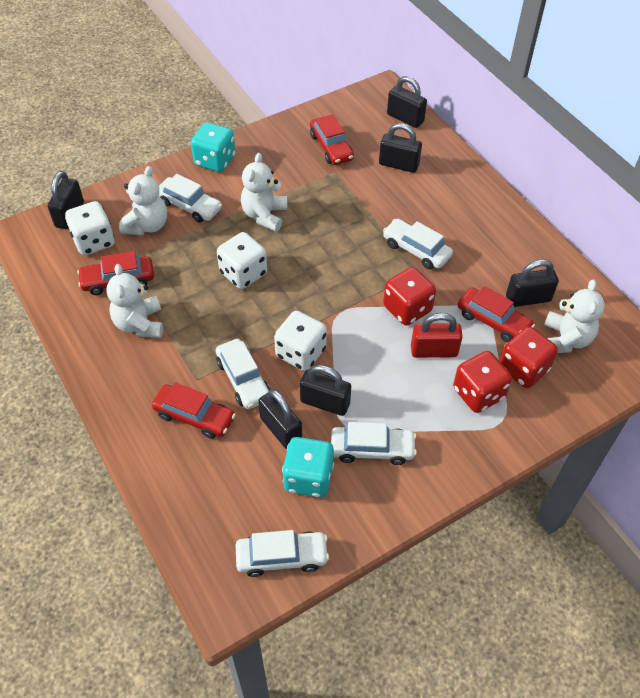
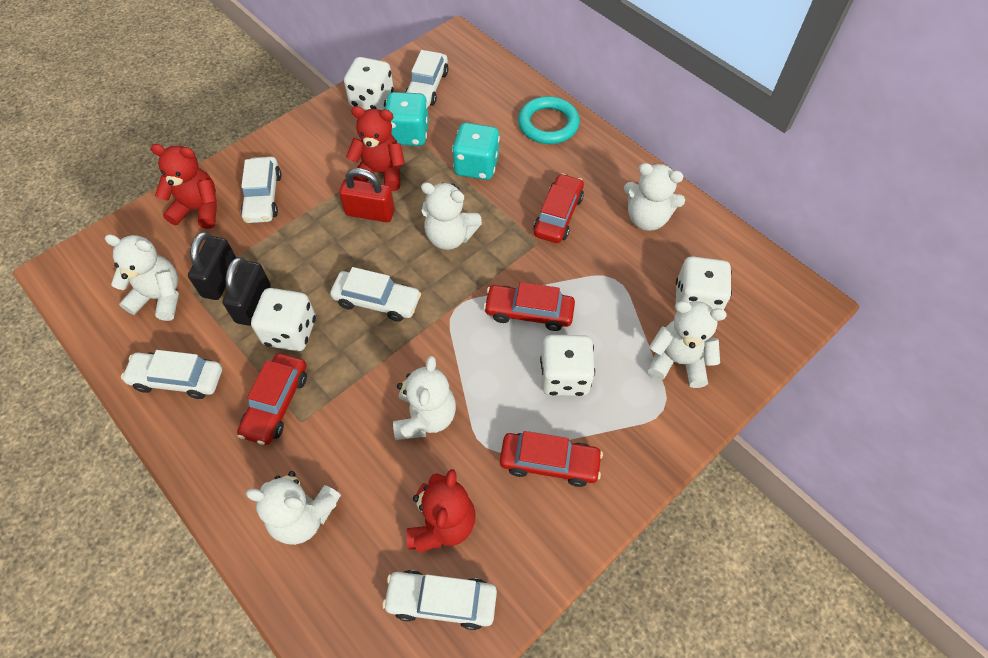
black padlock: 6 -> 2
red dice: 3 -> 0
red teddy bear: 0 -> 3
turquoise ring: 0 -> 1
white dice: 3 -> 4
white teddy bear: 4 -> 6

